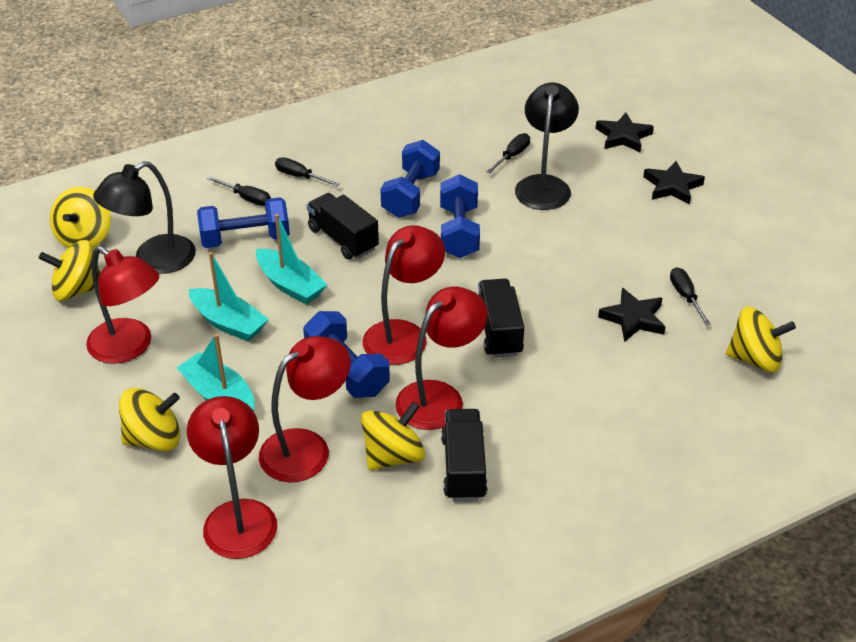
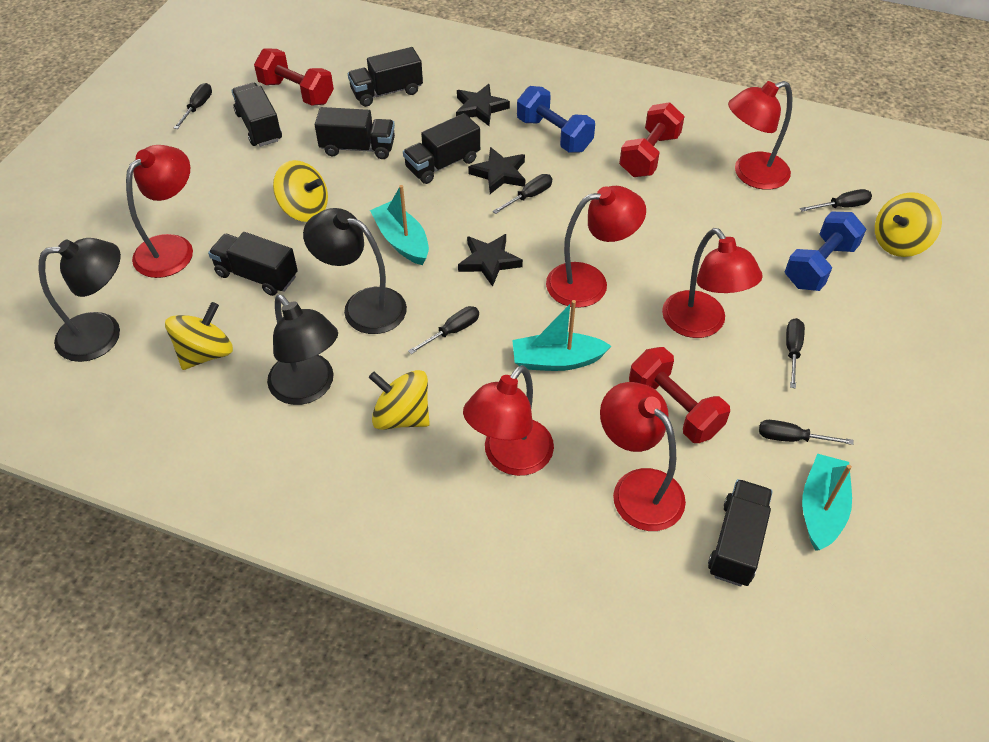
black lamp: 2 -> 3
black screwdriver: 4 -> 6
black truck: 3 -> 6
blue dumbbell: 4 -> 2
red dumbbell: 0 -> 3
red lamp: 5 -> 6
yellow spinning top: 5 -> 4

